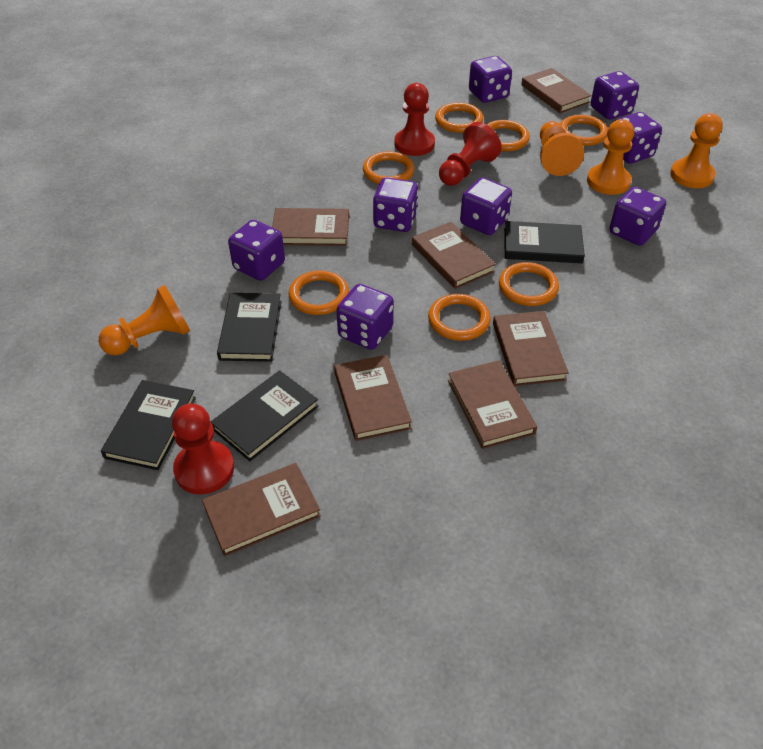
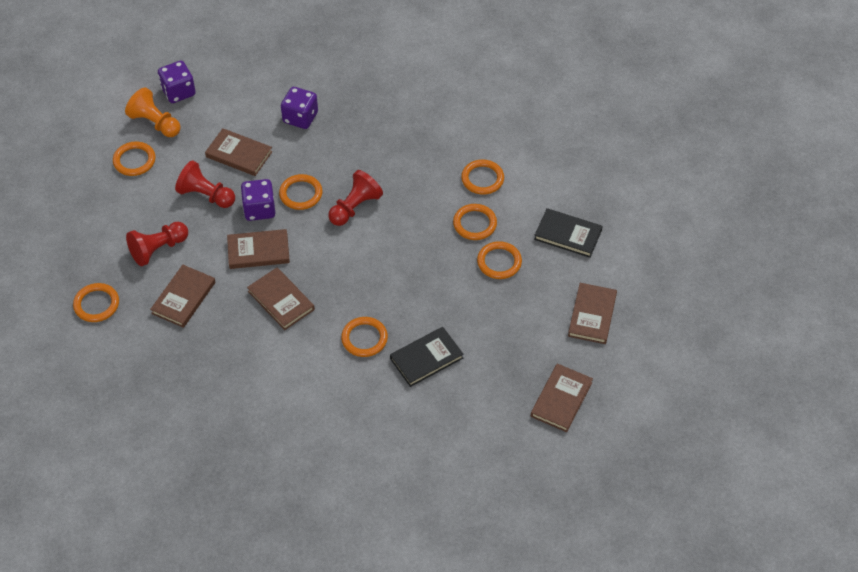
black book: 4 -> 2
brown book: 7 -> 6
orange pawn: 4 -> 1
purple dice: 8 -> 3

